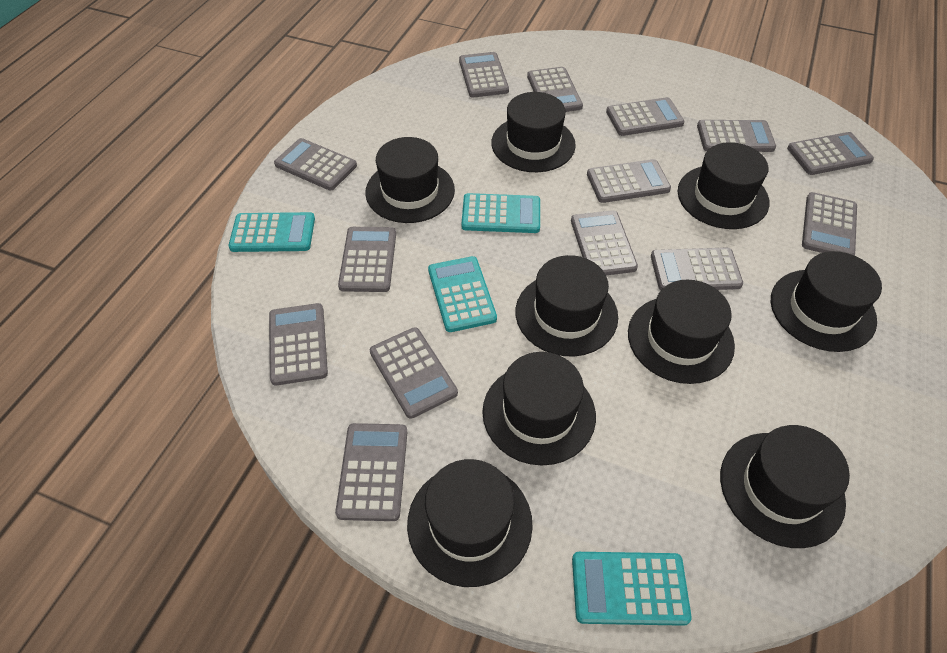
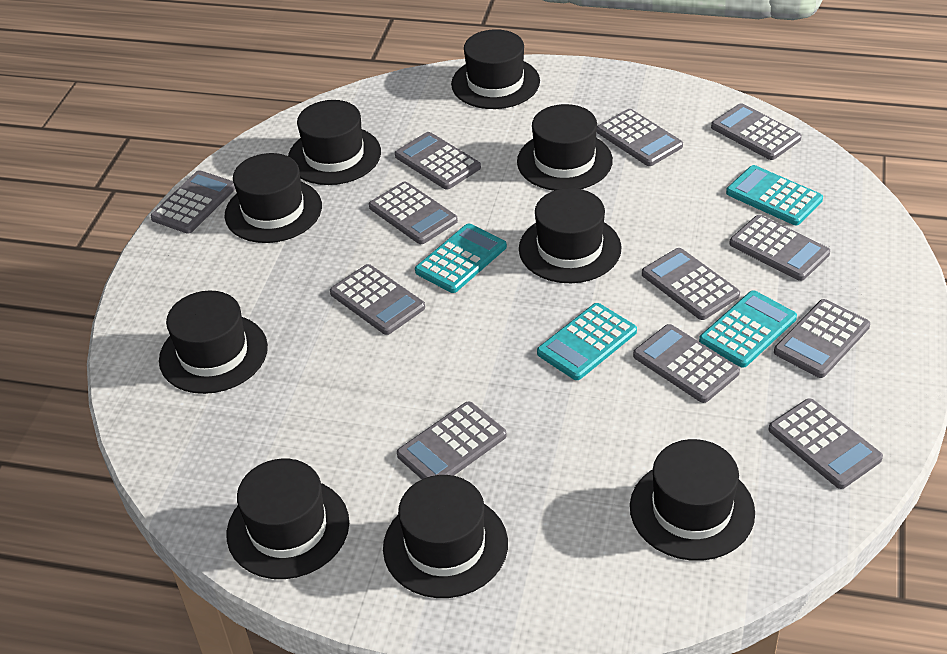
grey calculator: 14 -> 12

